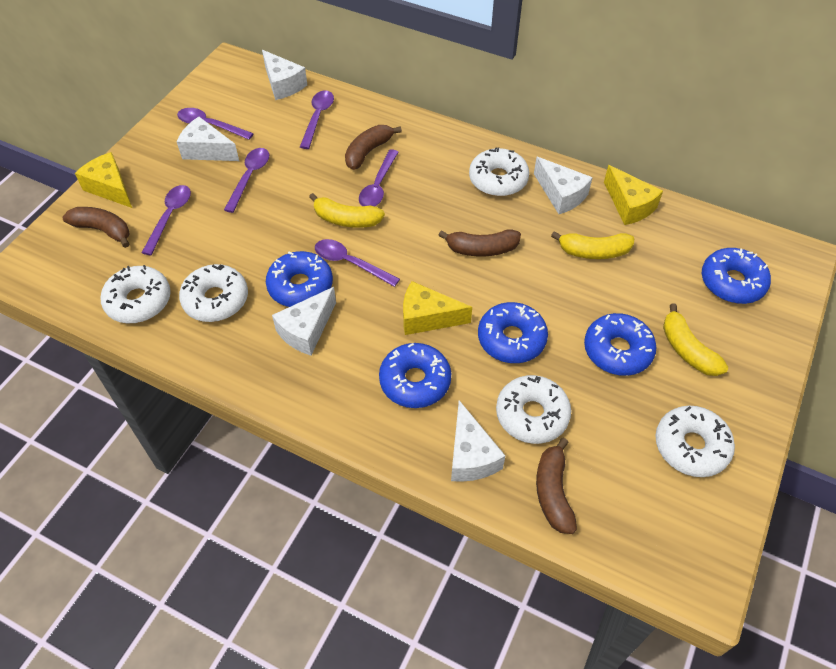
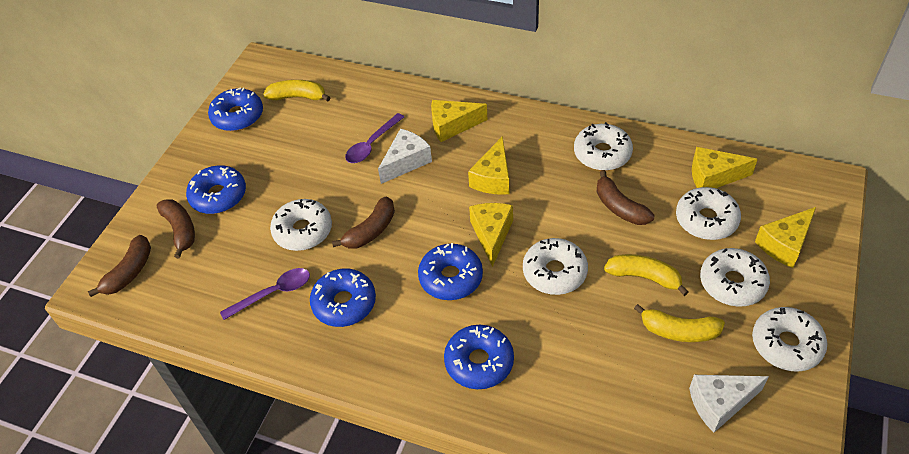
purple spoon: 6 -> 2
white cheese: 5 -> 2
white donut: 5 -> 6
yellow cheese: 3 -> 5

